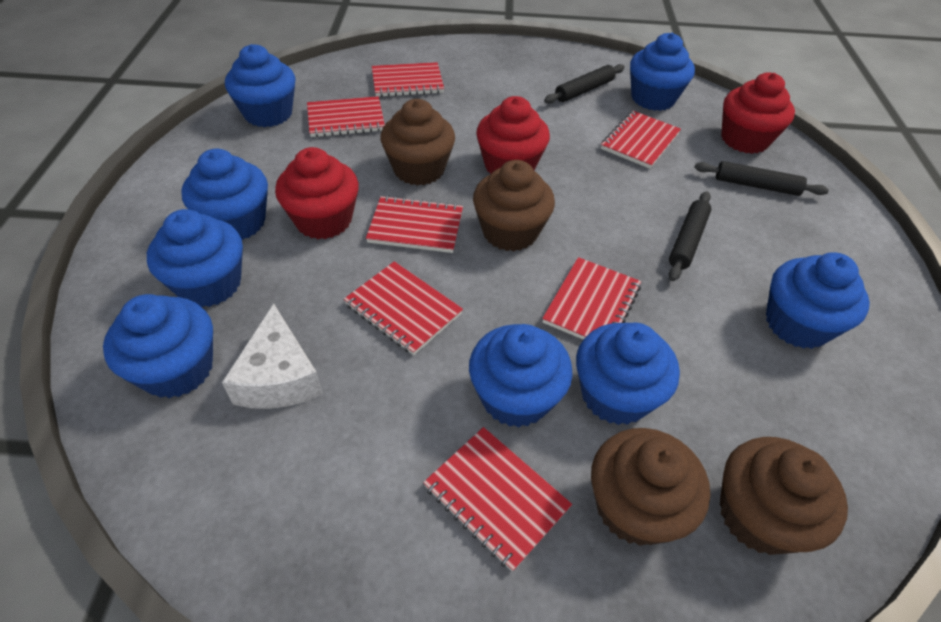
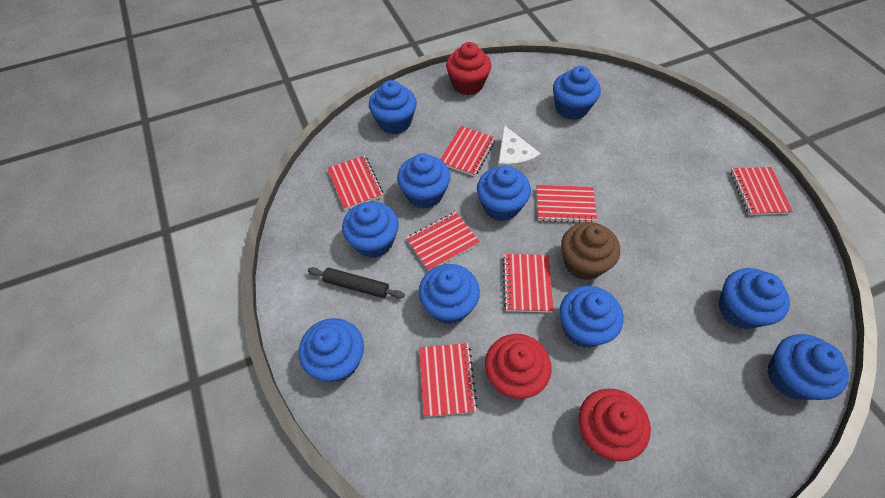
black rolling pin: 3 -> 1
blue cupcake: 8 -> 10
brown cupcake: 4 -> 1

